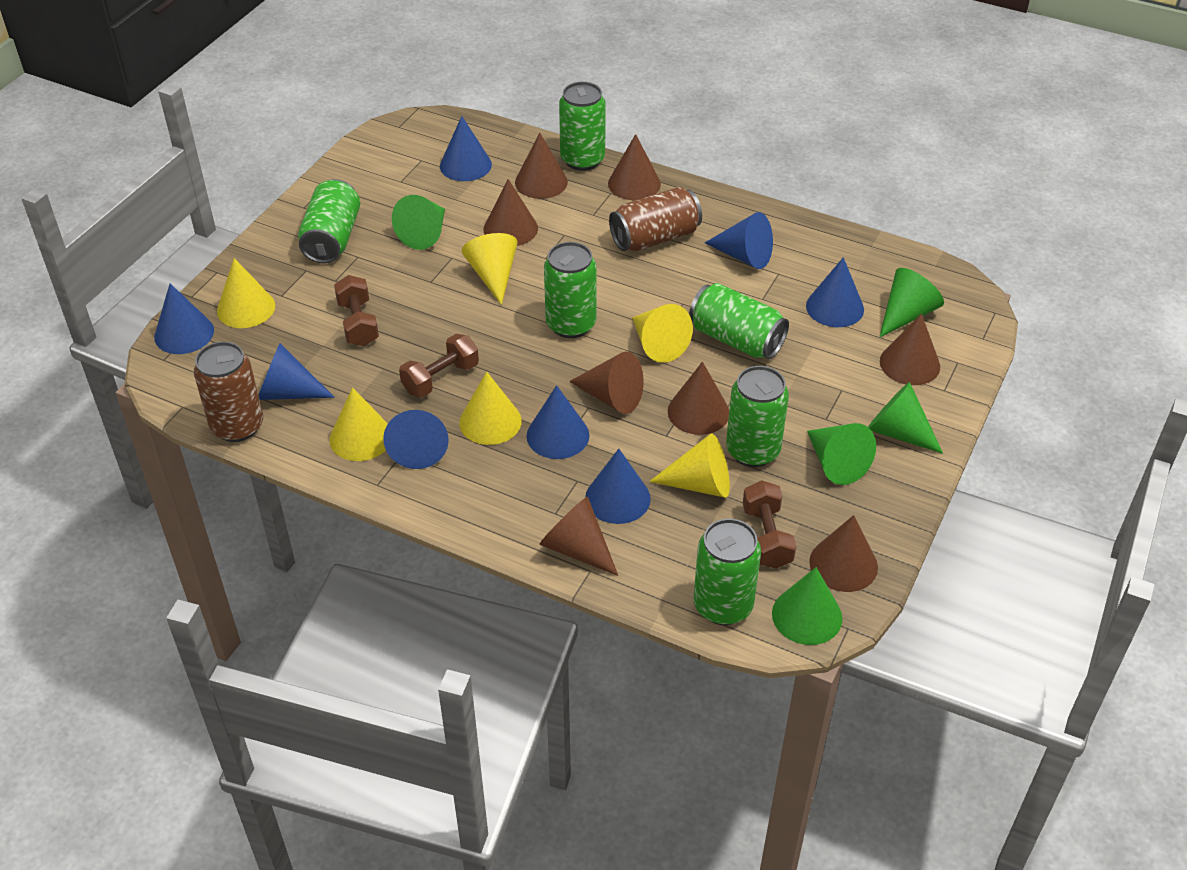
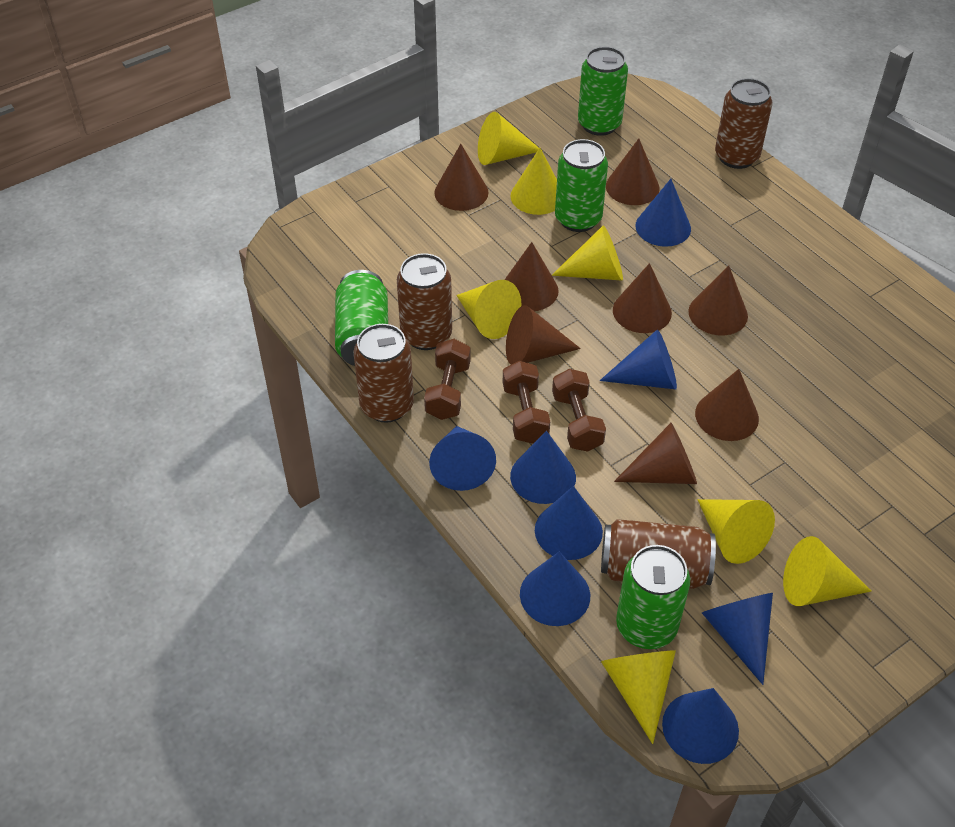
brown can: 2 -> 4
green can: 6 -> 4
green cone: 5 -> 0
yellow cone: 6 -> 7

